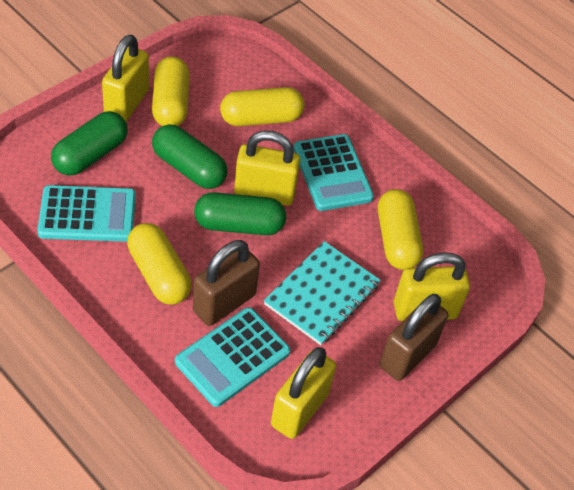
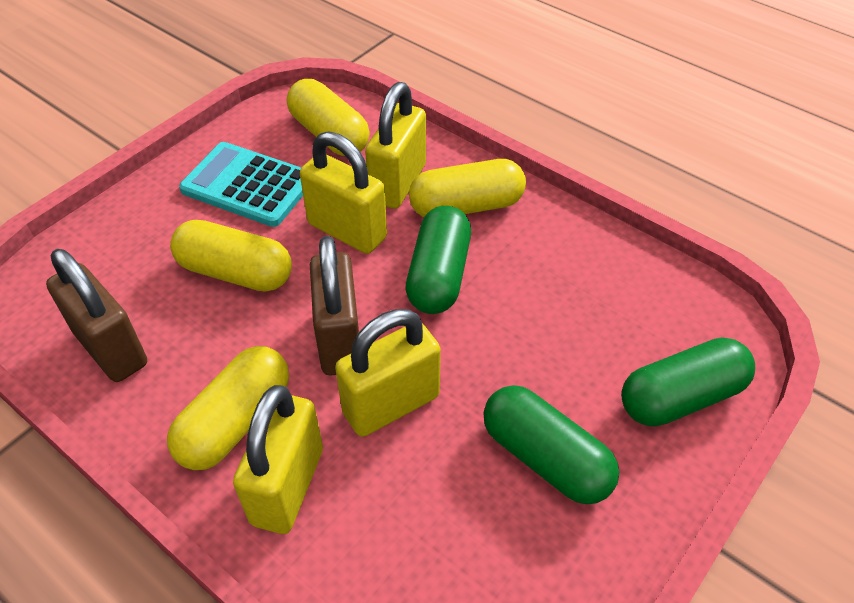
turquoise calculator: 3 -> 1
turquoise notebook: 1 -> 0

